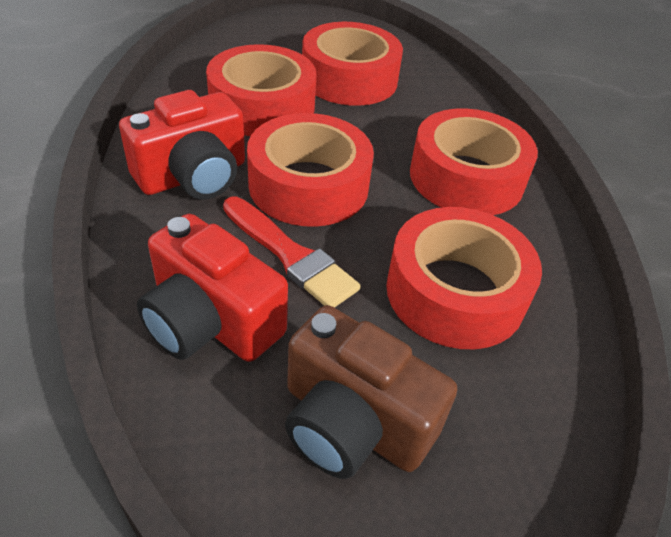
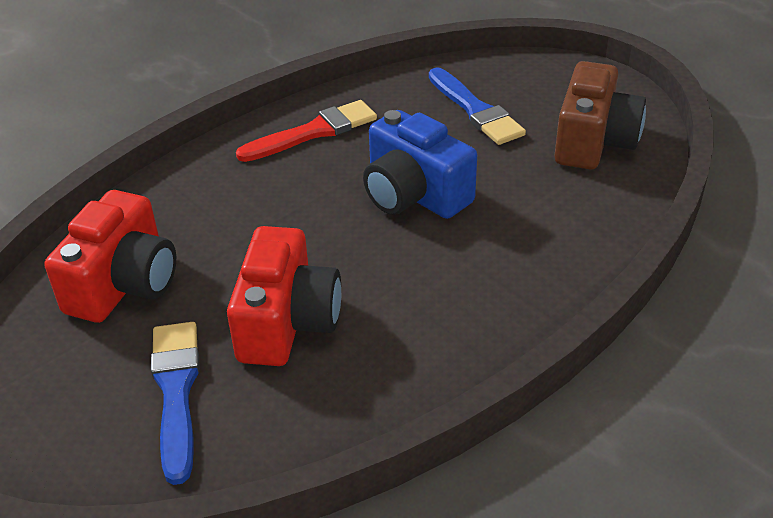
blue brush: 0 -> 2
blue camera: 0 -> 1
red tape: 5 -> 0

